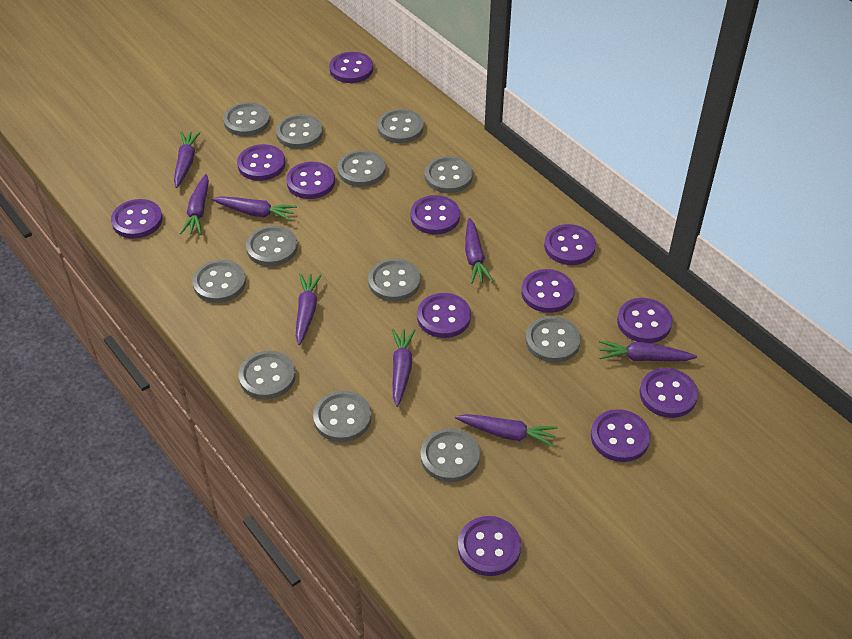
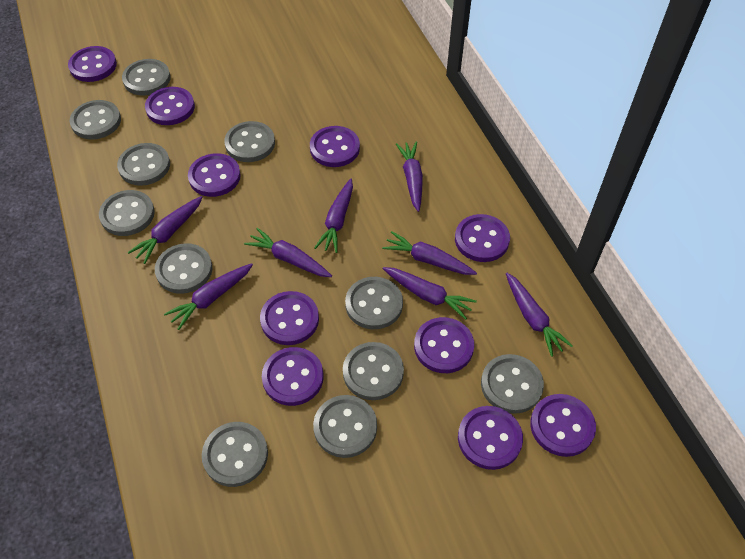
grey button: 12 -> 11
purple button: 12 -> 10

